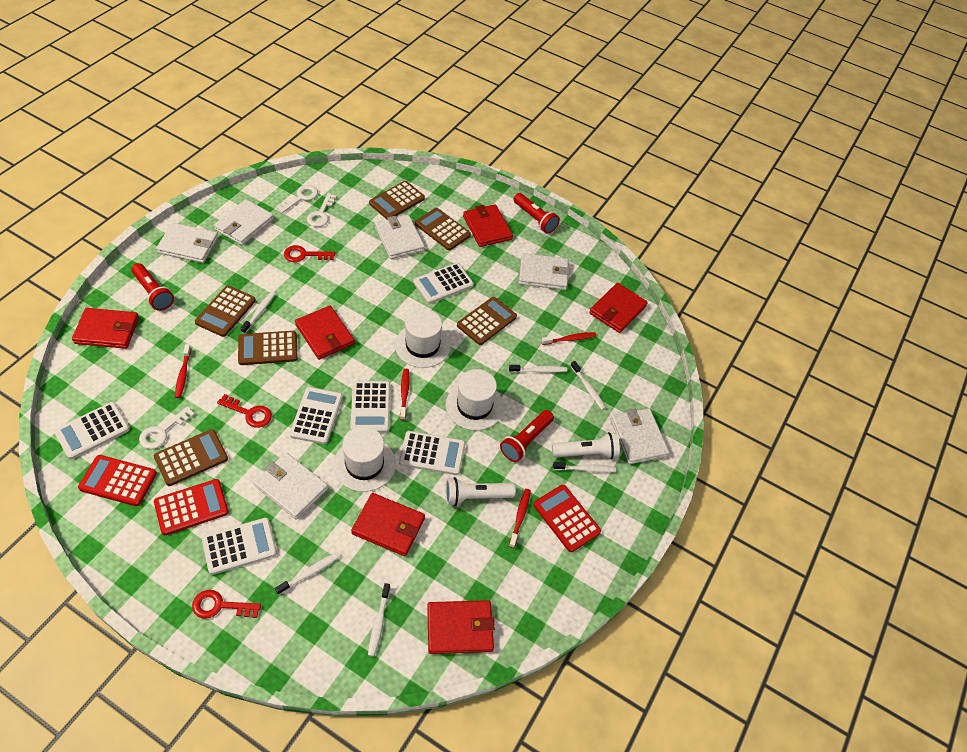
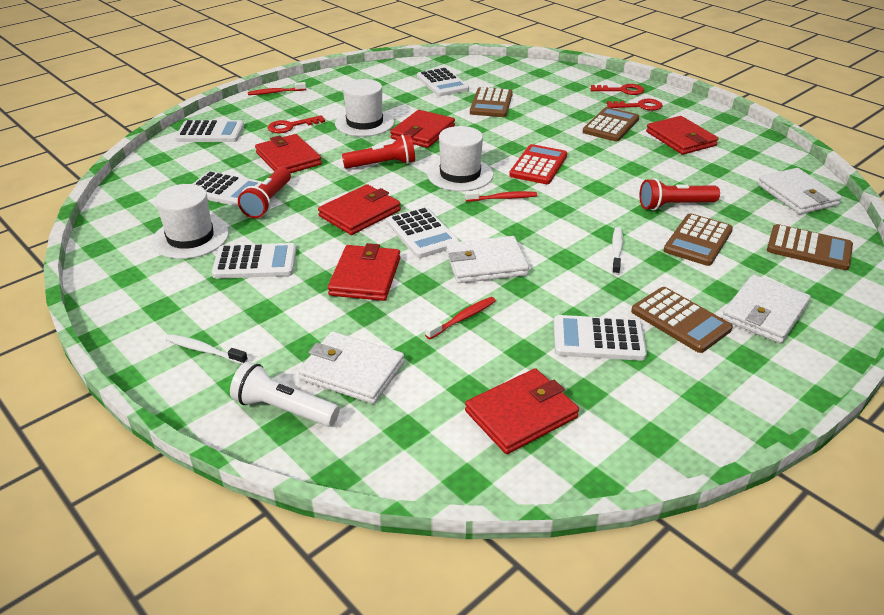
brown calculator: 6 -> 5
red calculator: 3 -> 1
red toothbrush: 4 -> 3
white flashlight: 2 -> 1
white key: 3 -> 0
white toothbrush: 6 -> 2
white wallet: 6 -> 4

